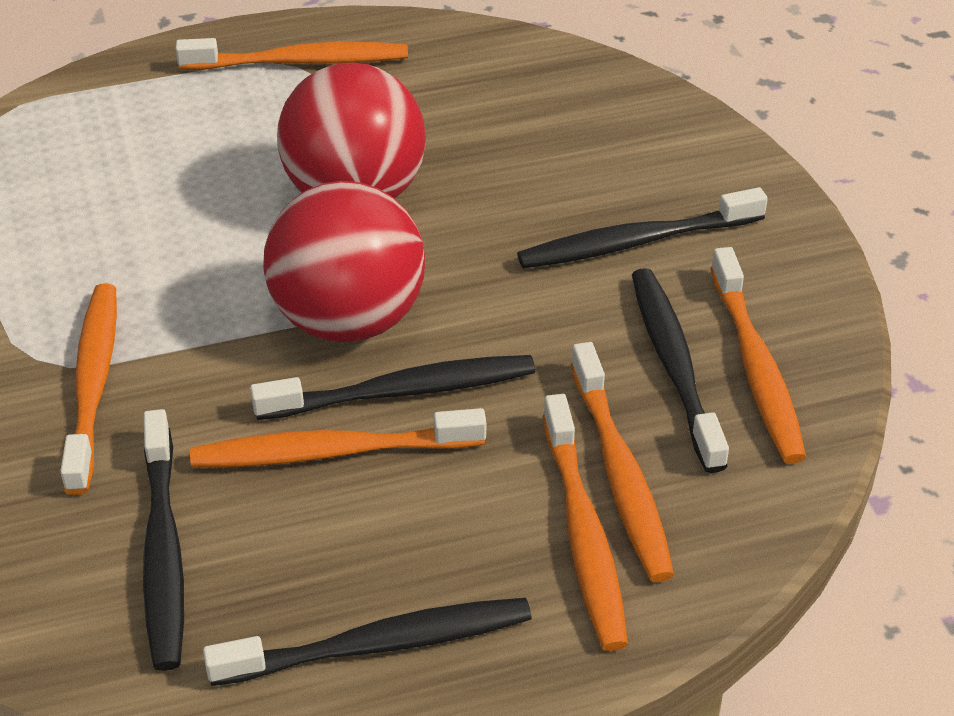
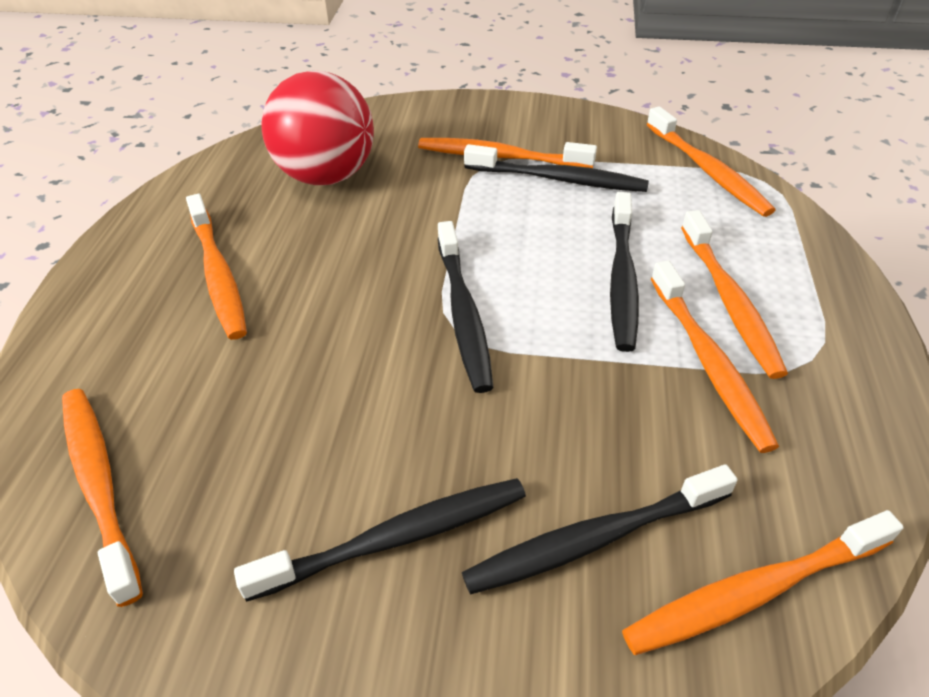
orange toothbrush: 6 -> 7
red ball: 2 -> 1

